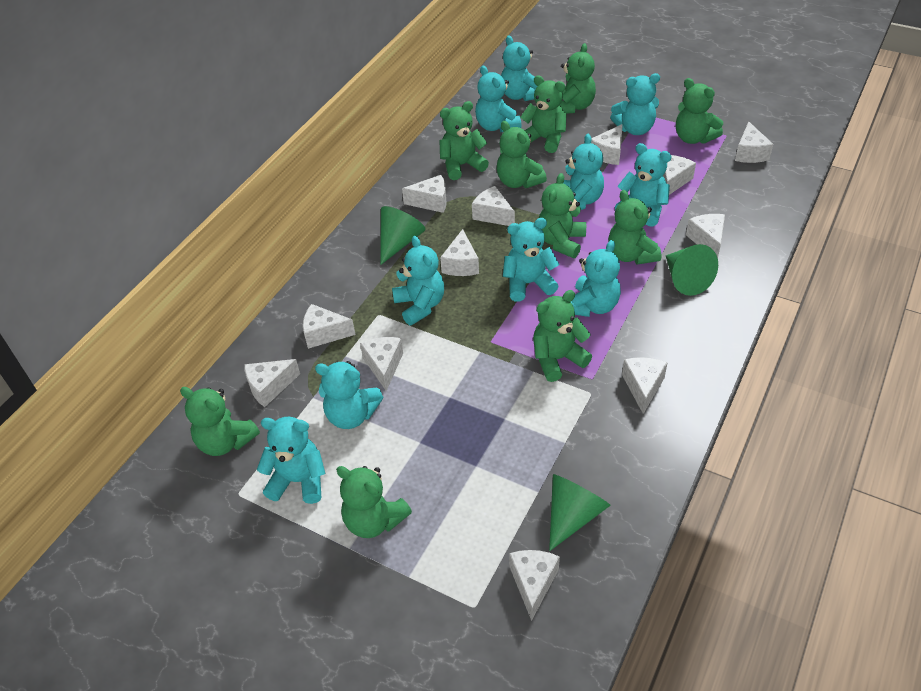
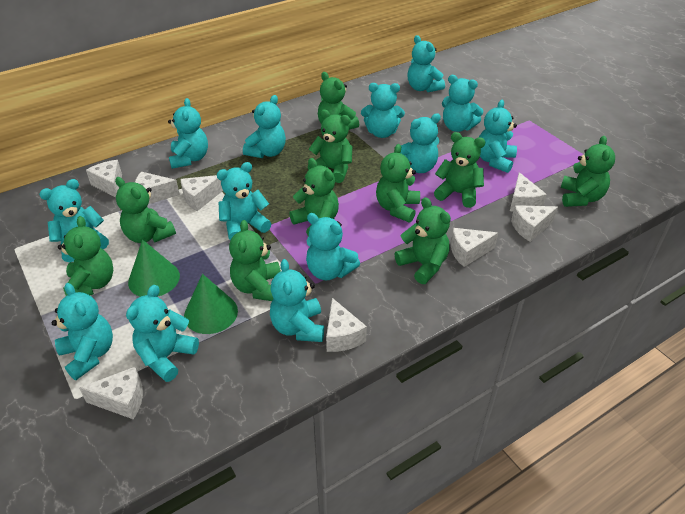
green cone: 3 -> 2
turquoise teddy bear: 10 -> 13
white cheese: 12 -> 8

